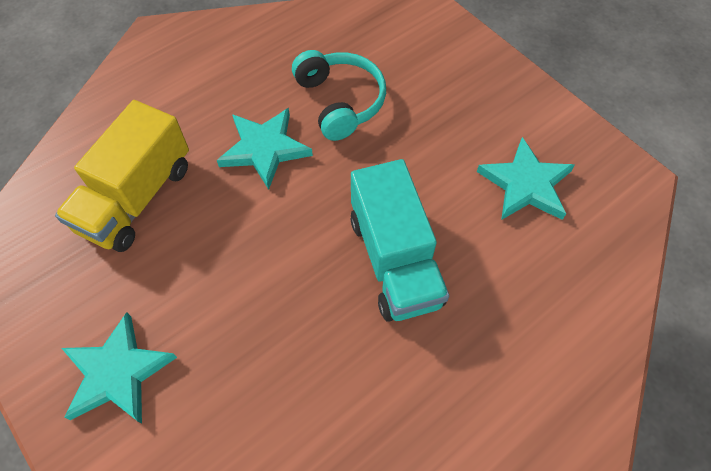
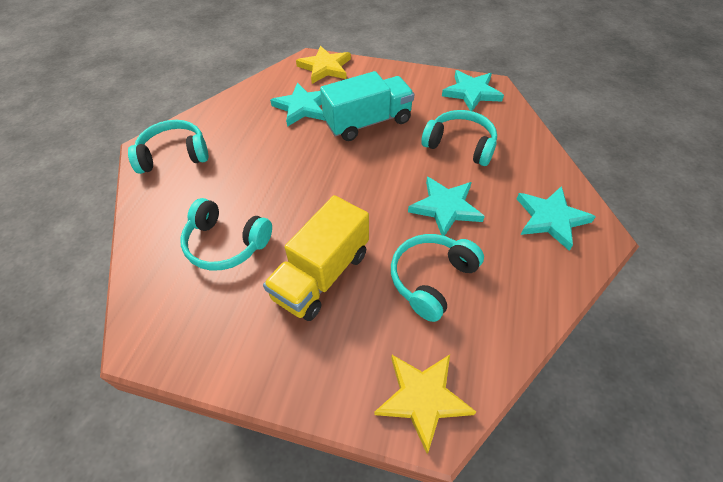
turquoise headphones: 1 -> 4
turquoise star: 3 -> 4
yellow star: 0 -> 2

